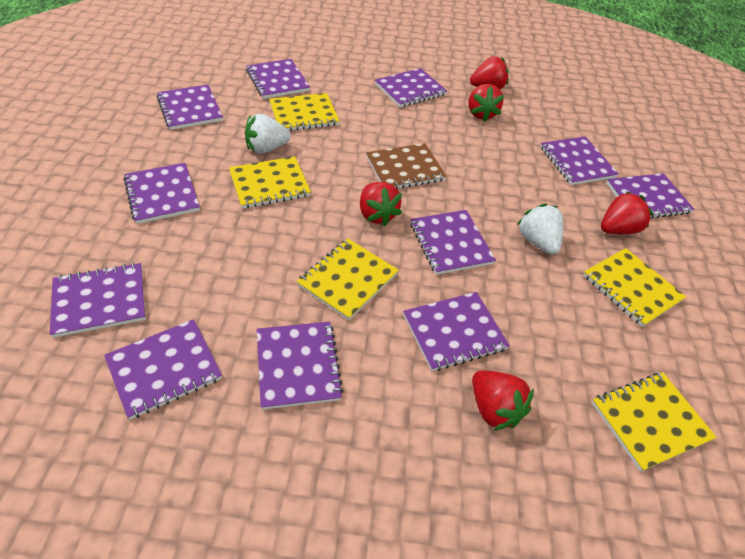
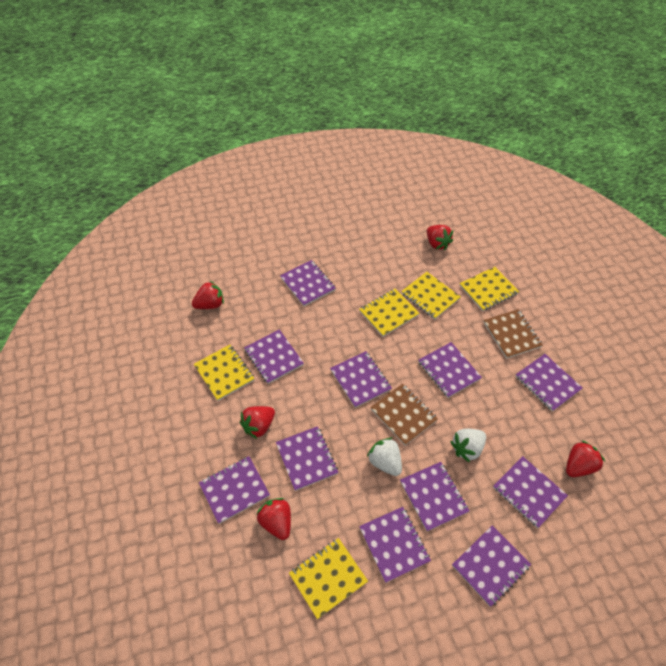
brown notebook: 1 -> 2

